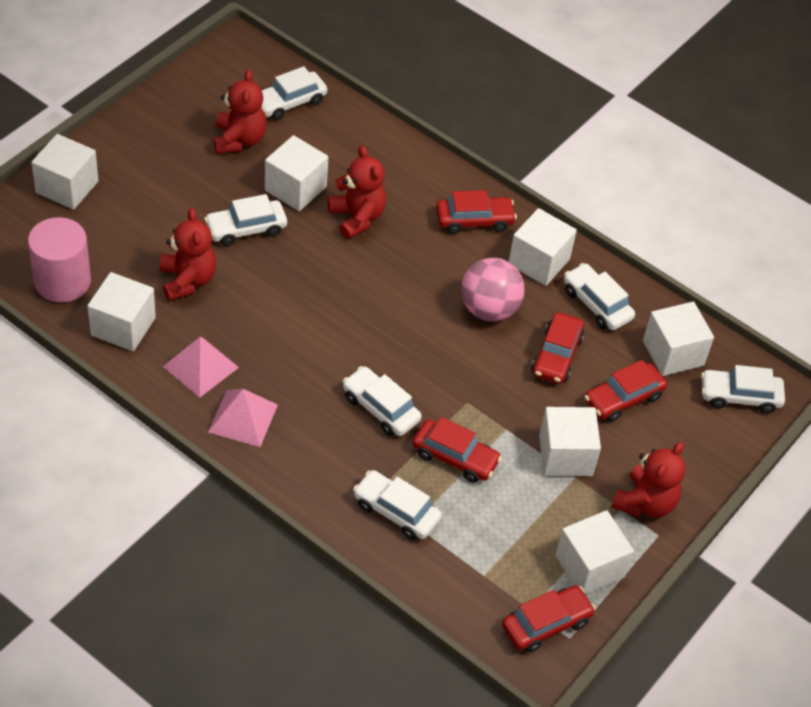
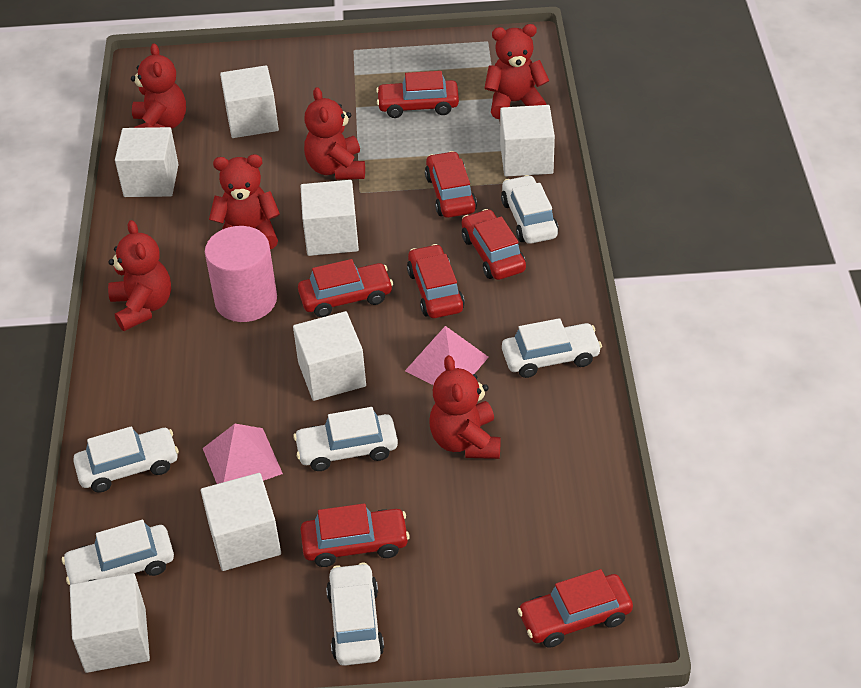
pink ball: 1 -> 0
red car: 5 -> 7
red teddy bear: 4 -> 6

